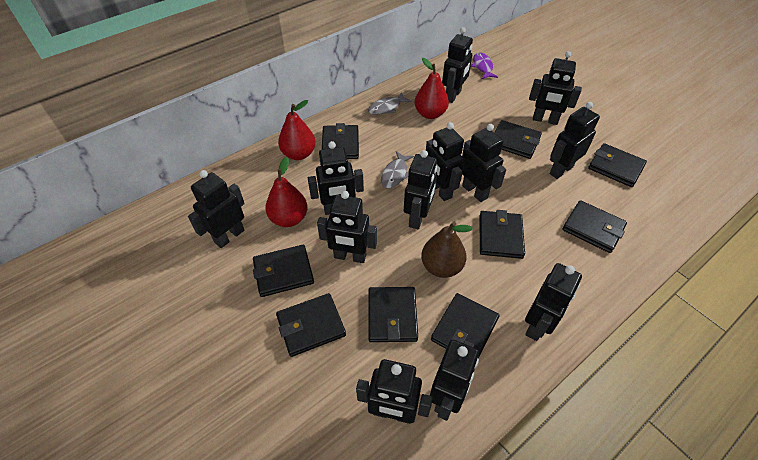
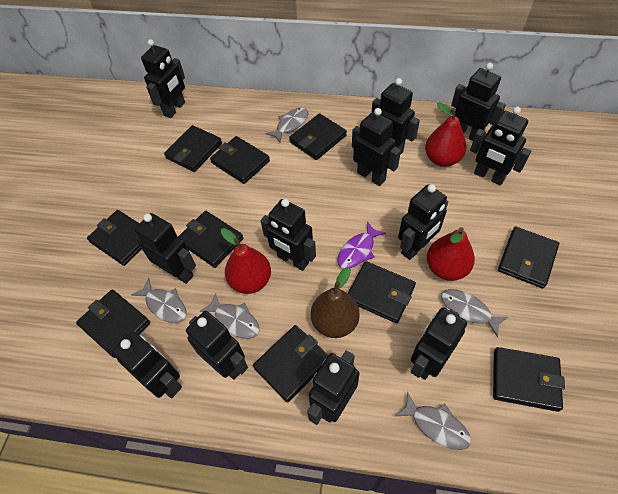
black wallet: 9 -> 10
grey fish: 2 -> 5

